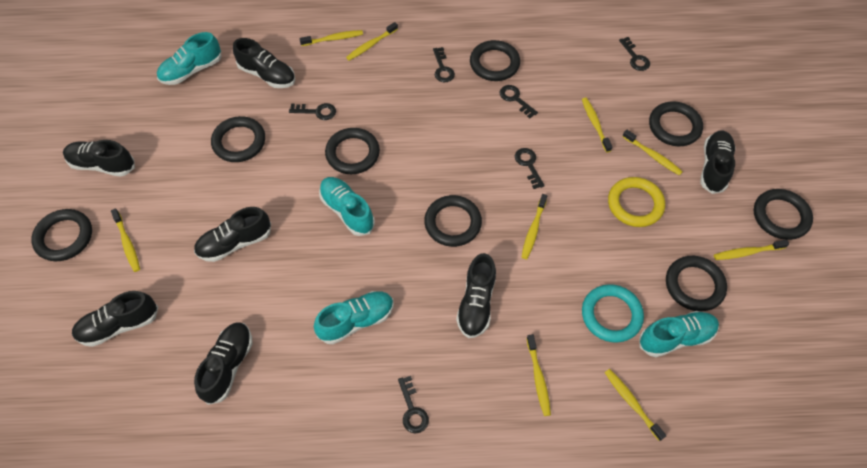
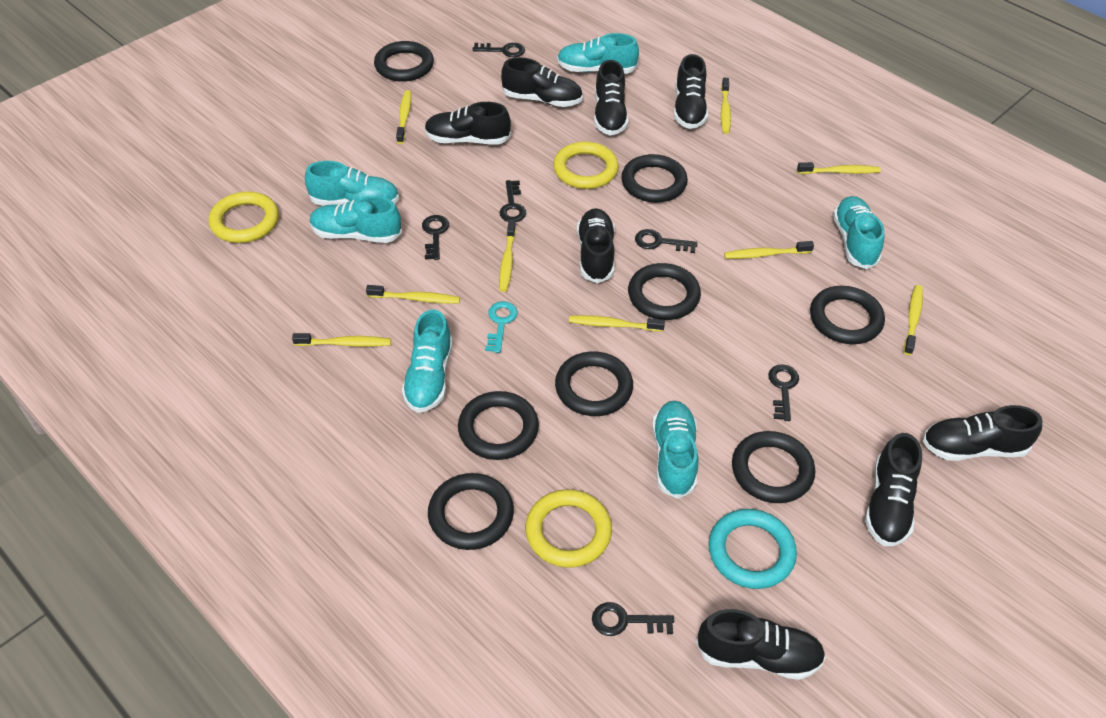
black shoe: 7 -> 8
turquoise key: 0 -> 1
turquoise shoe: 4 -> 6
yellow ring: 1 -> 3

